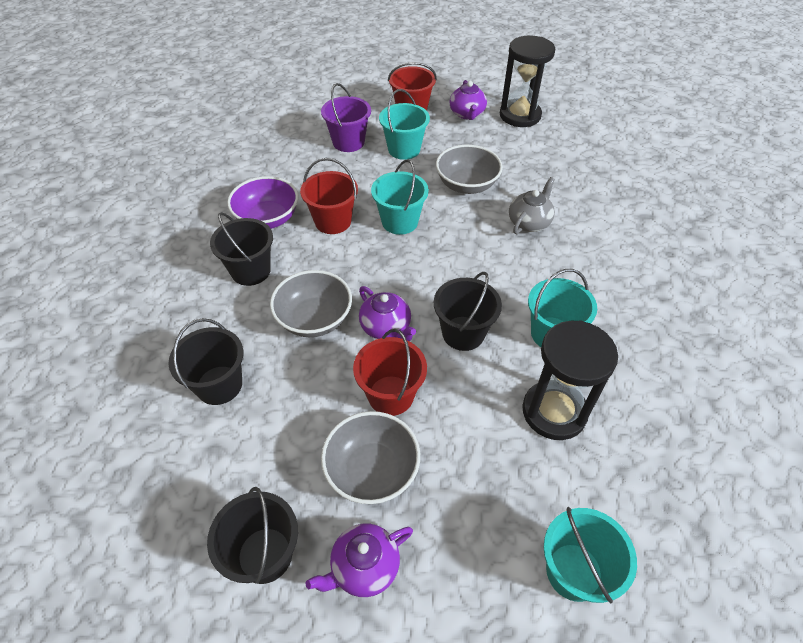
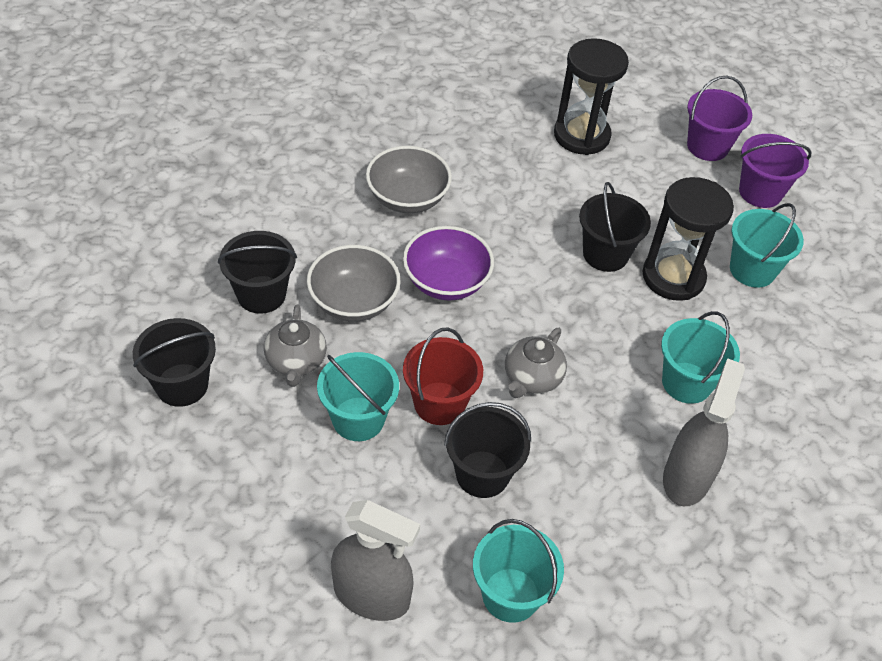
grey bowl: 3 -> 2
grey spray bottle: 0 -> 2
grey teapot: 1 -> 2
purple bucket: 1 -> 2
purple teapot: 3 -> 0
red bucket: 3 -> 1

